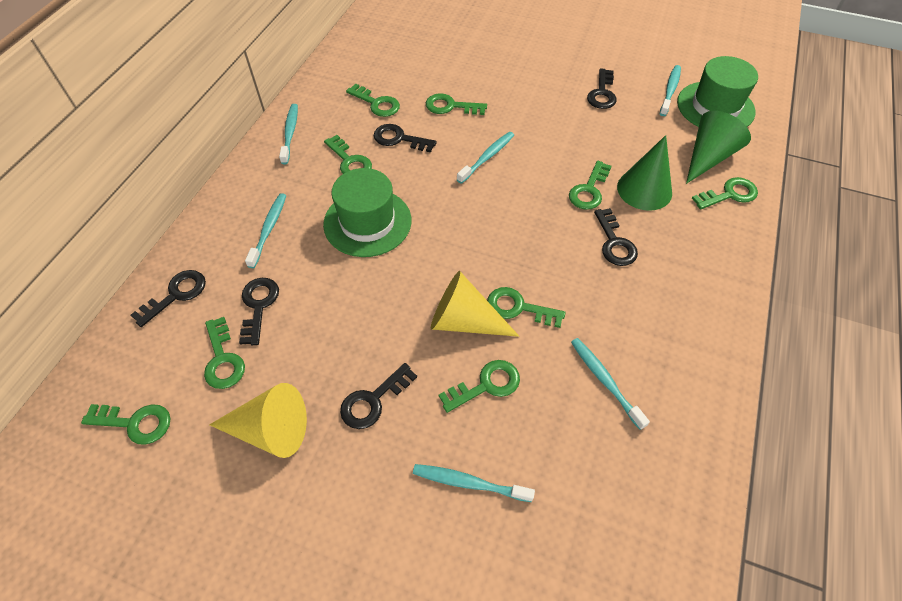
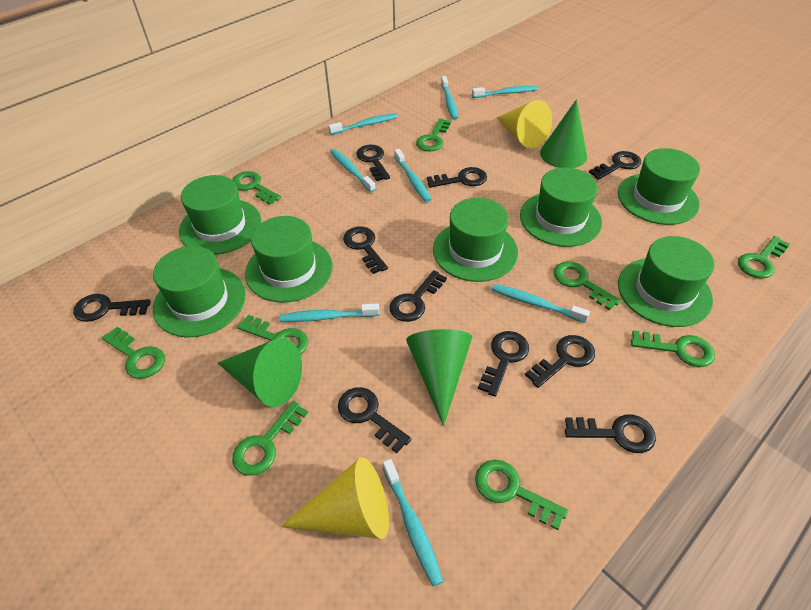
black key: 6 -> 10
green cone: 2 -> 3
green hat: 2 -> 7
turquoise toothbrush: 6 -> 8

